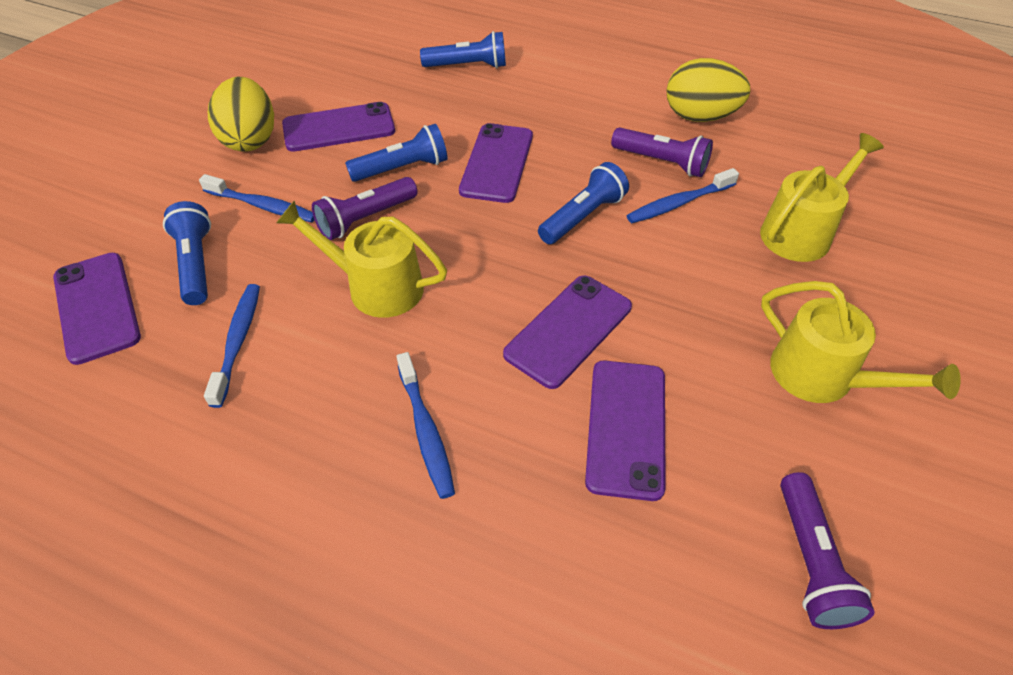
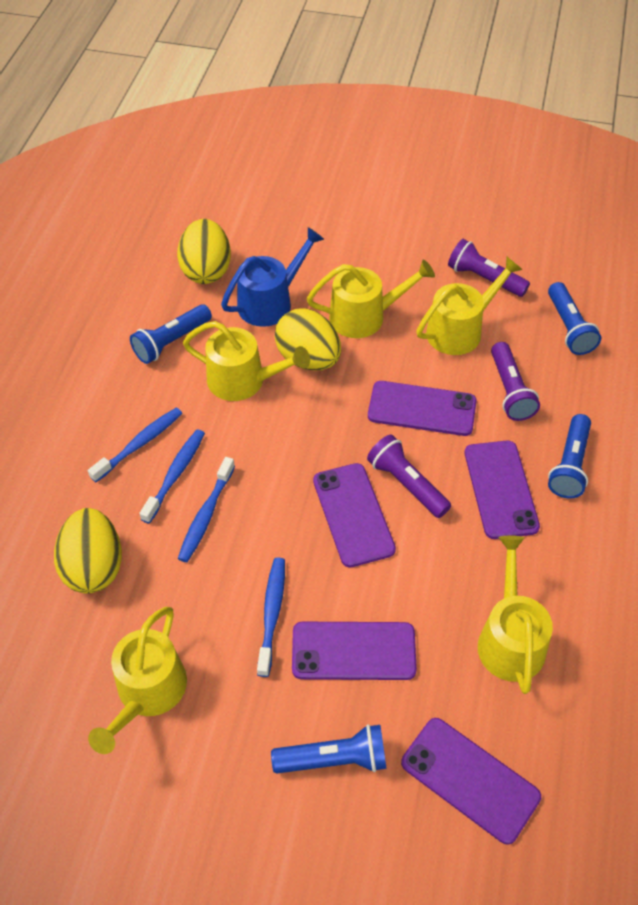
blue watering can: 0 -> 1
yellow egg: 2 -> 3
yellow watering can: 3 -> 5

